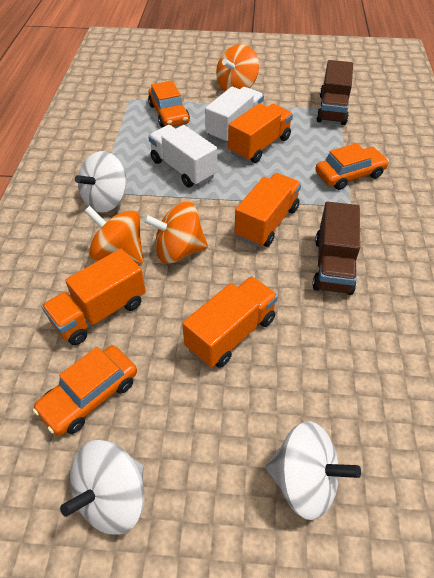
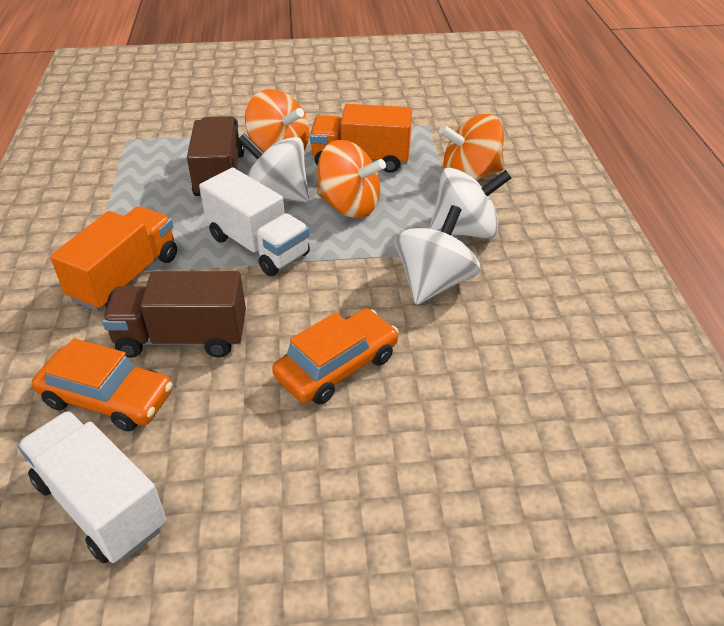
orange car: 3 -> 2
orange truck: 4 -> 2

